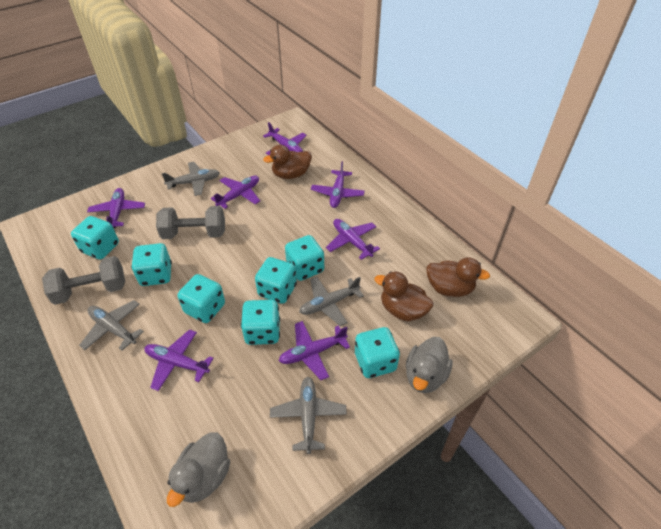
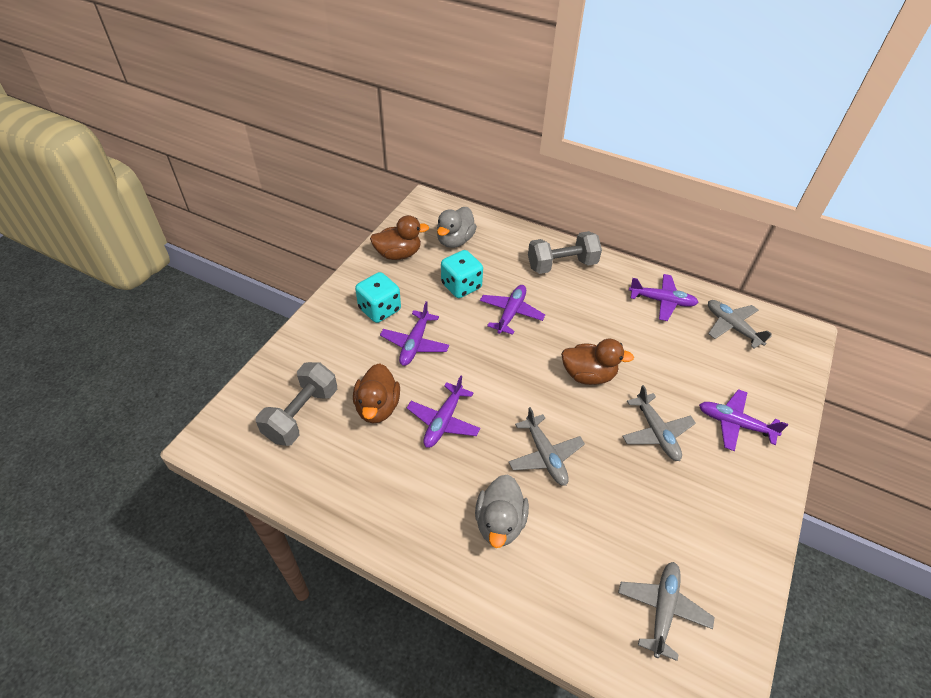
purple plane: 7 -> 5
turquoise dice: 7 -> 2

